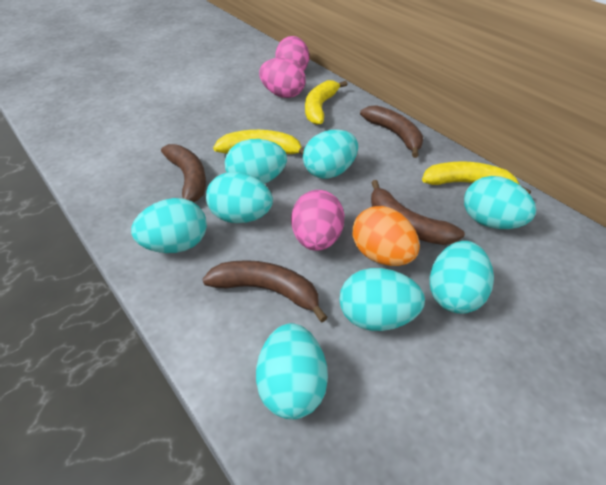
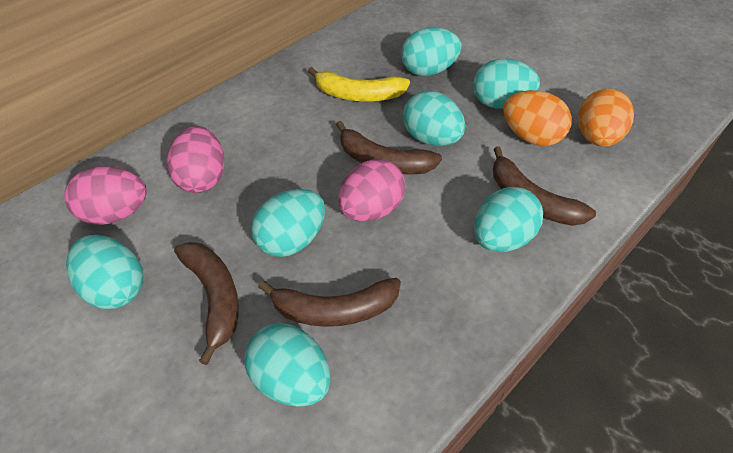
orange egg: 1 -> 2
turquoise egg: 8 -> 7
yellow banana: 3 -> 1

